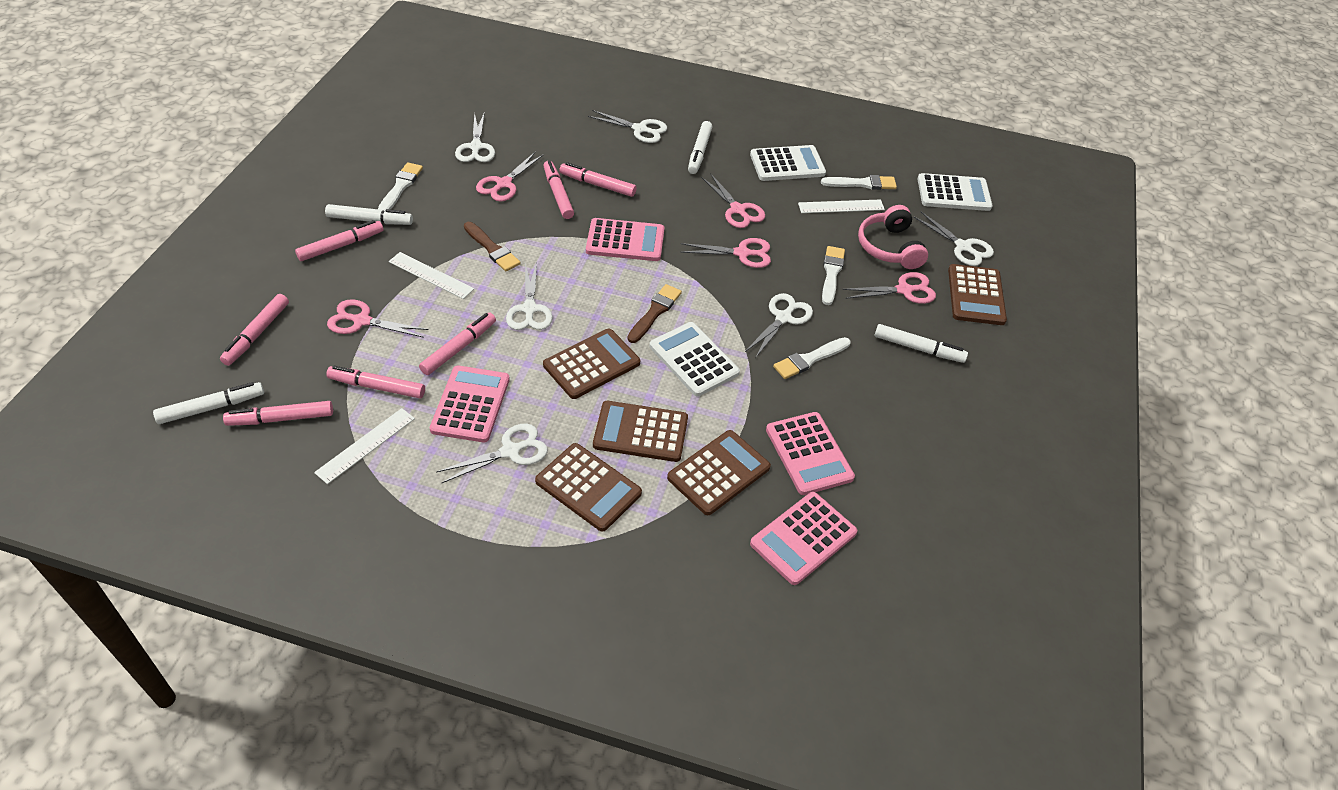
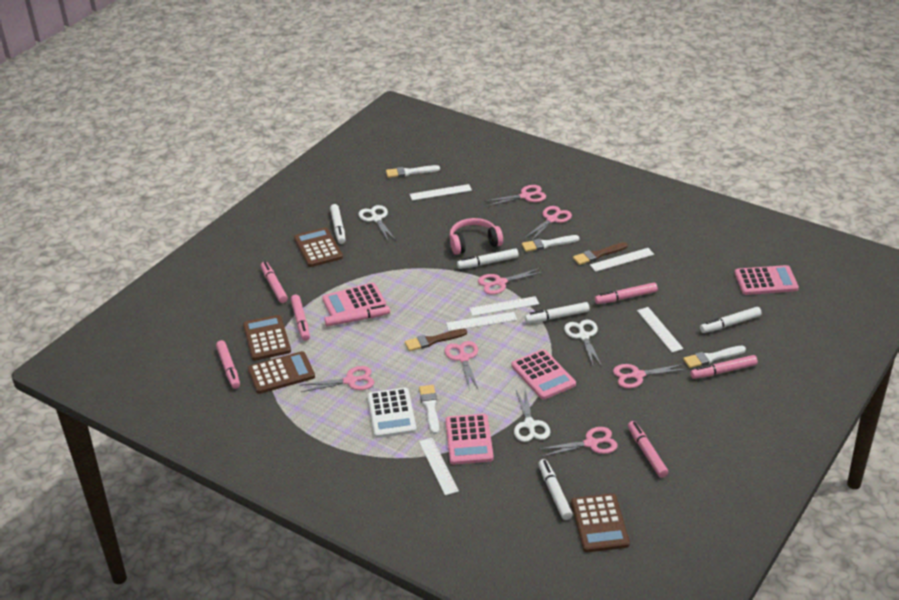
brown calculator: 5 -> 4
pink scissors: 5 -> 7
white calculator: 3 -> 1
white marker: 4 -> 5
white ruler: 3 -> 6
white scissors: 6 -> 3

